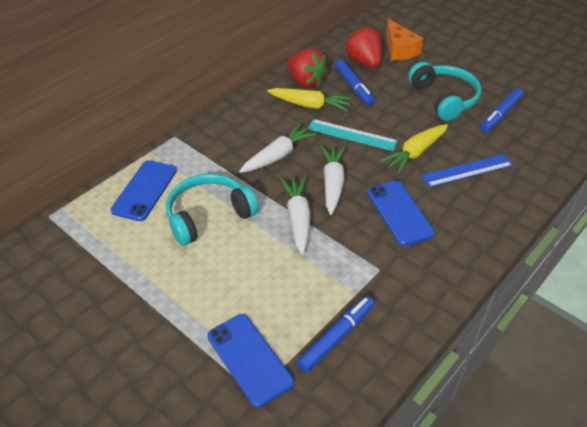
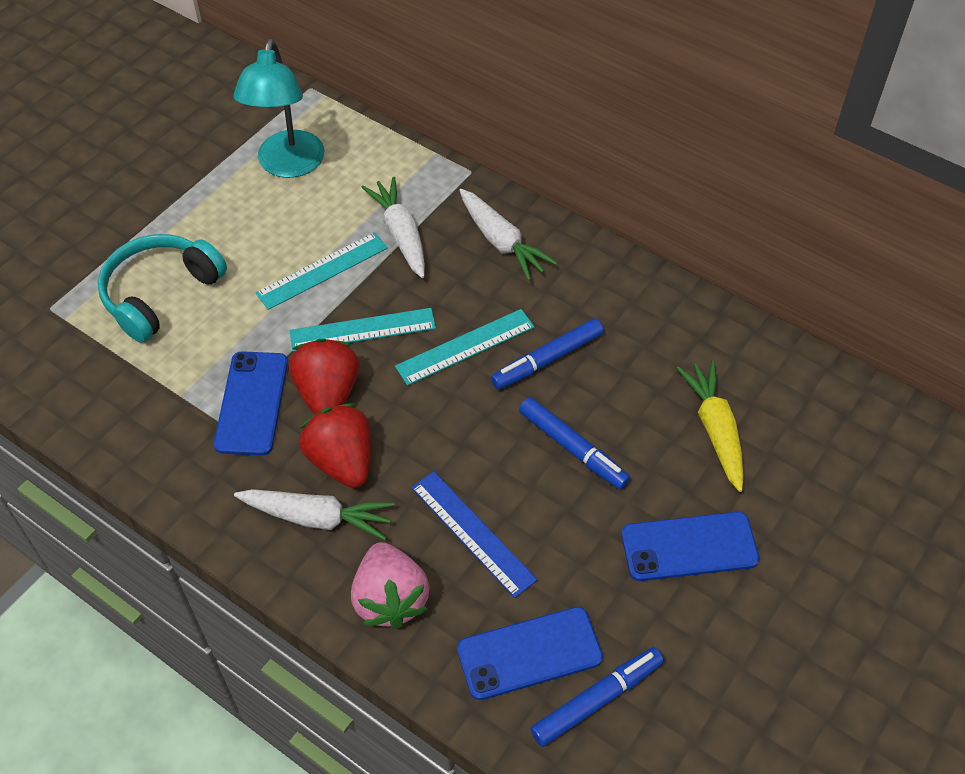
orange cheese: 1 -> 0
pink strawberry: 0 -> 1
turquoise headphones: 2 -> 1
turquoise lamp: 0 -> 1
turquoise ruler: 1 -> 3
yellow carrot: 2 -> 1

